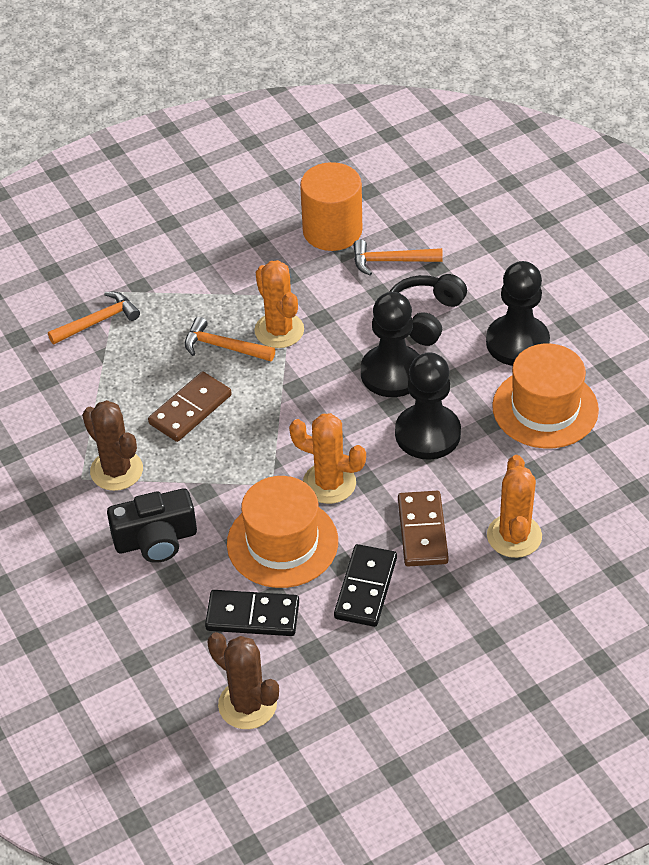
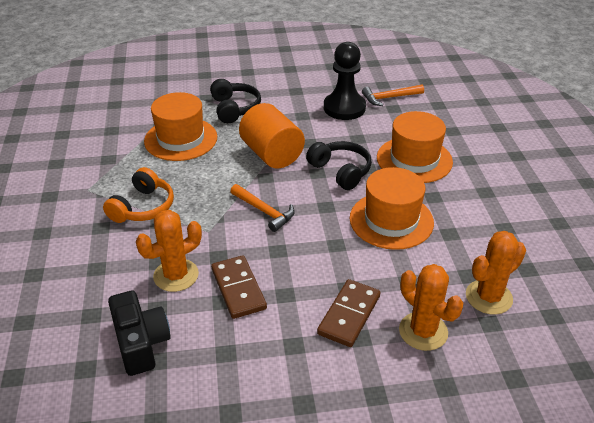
black domino: 2 -> 0
black headphones: 1 -> 2
black pawn: 3 -> 1
brown cactus: 2 -> 0
orange hammer: 3 -> 2
orange hat: 2 -> 3
orange headphones: 0 -> 1

